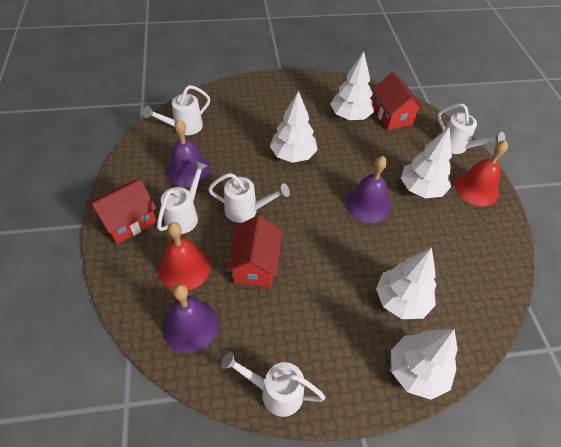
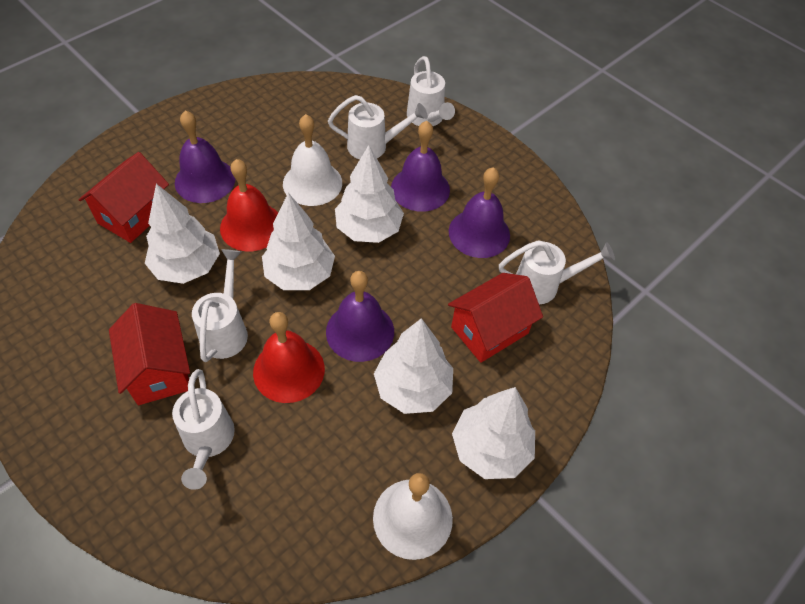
purple bell: 3 -> 4
white bell: 0 -> 2

